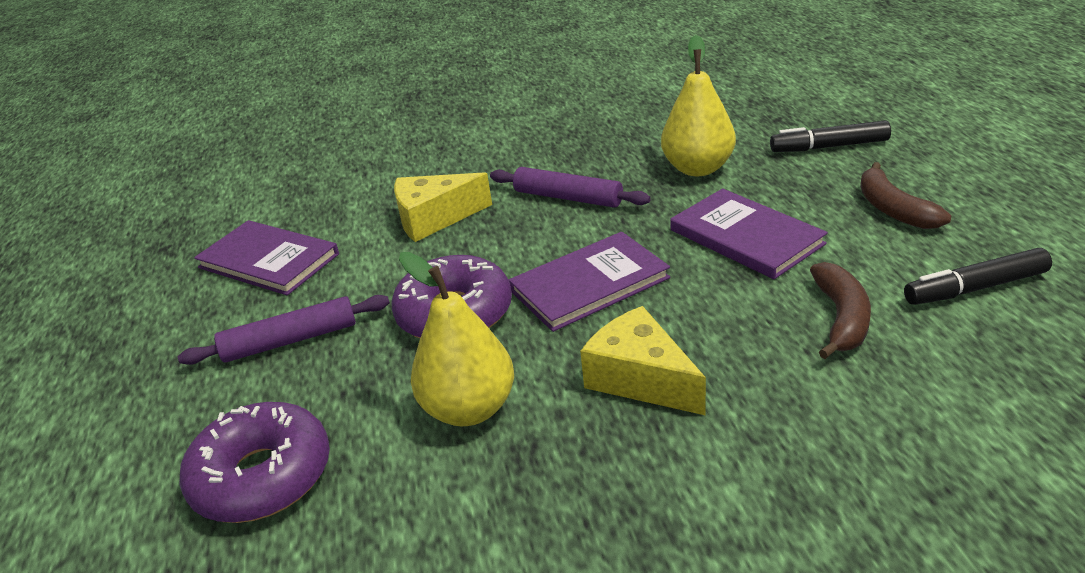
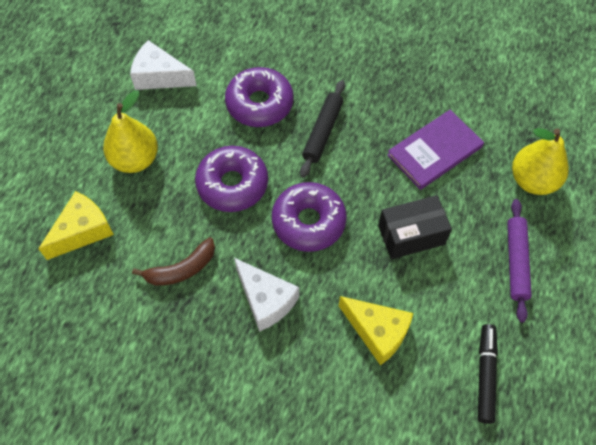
black box: 0 -> 1
black marker: 2 -> 1
black rolling pin: 0 -> 1
brown banana: 2 -> 1
purple book: 3 -> 1
purple donut: 2 -> 3
purple rolling pin: 2 -> 1
white cheese: 0 -> 2

